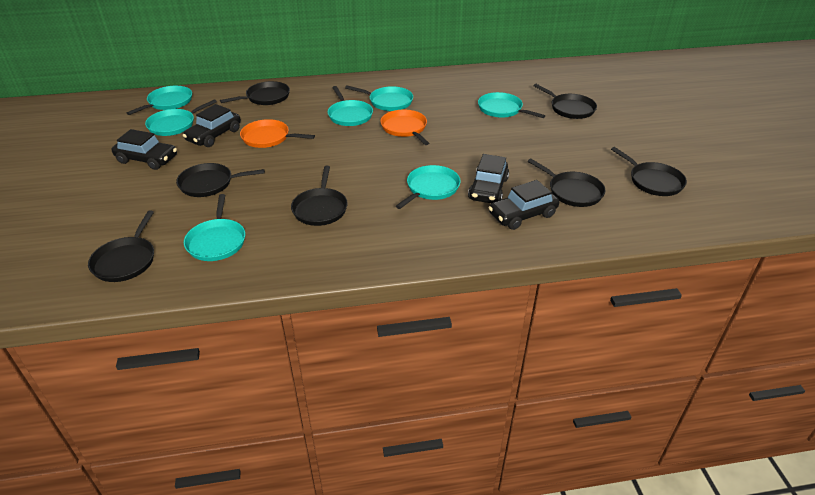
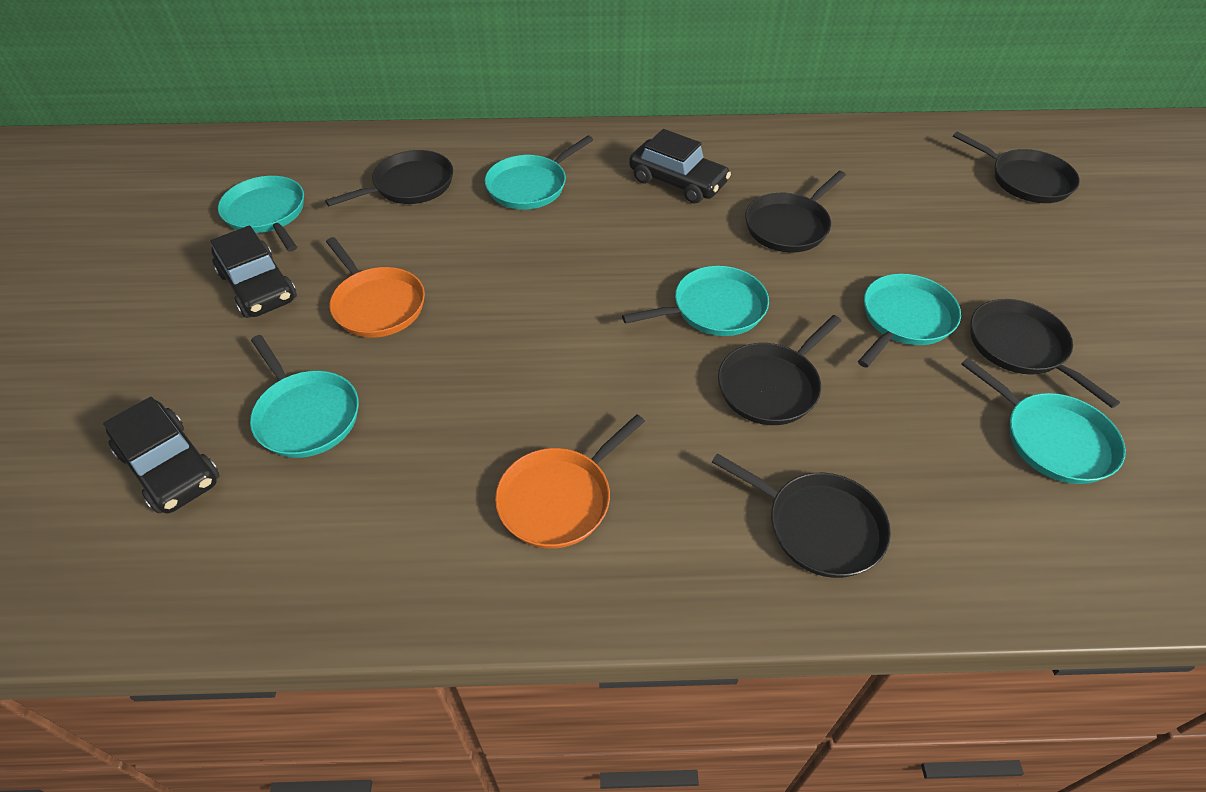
black car: 4 -> 3
black pan: 7 -> 6
turquoise pan: 7 -> 6

